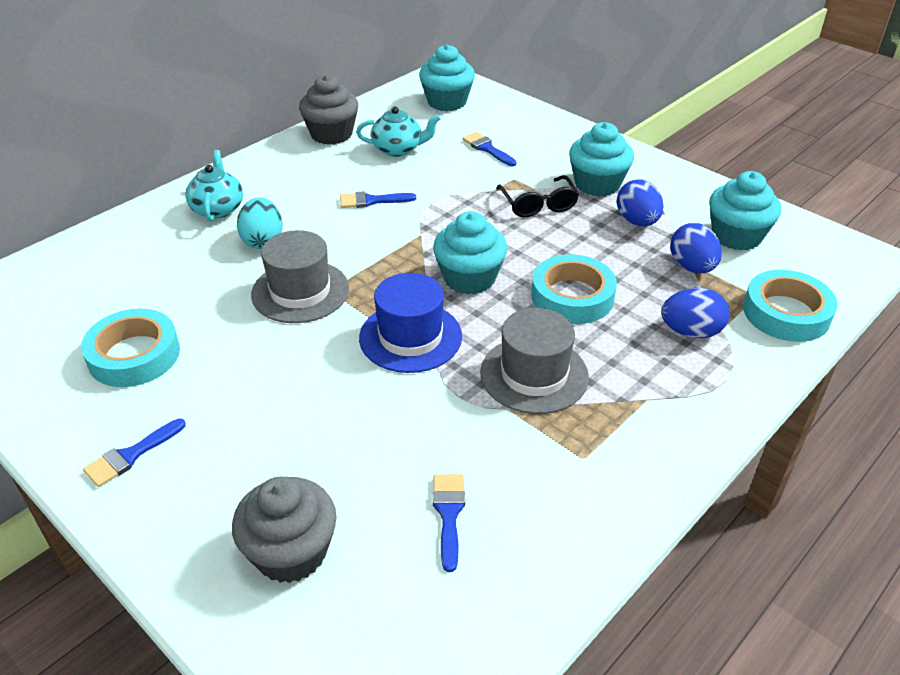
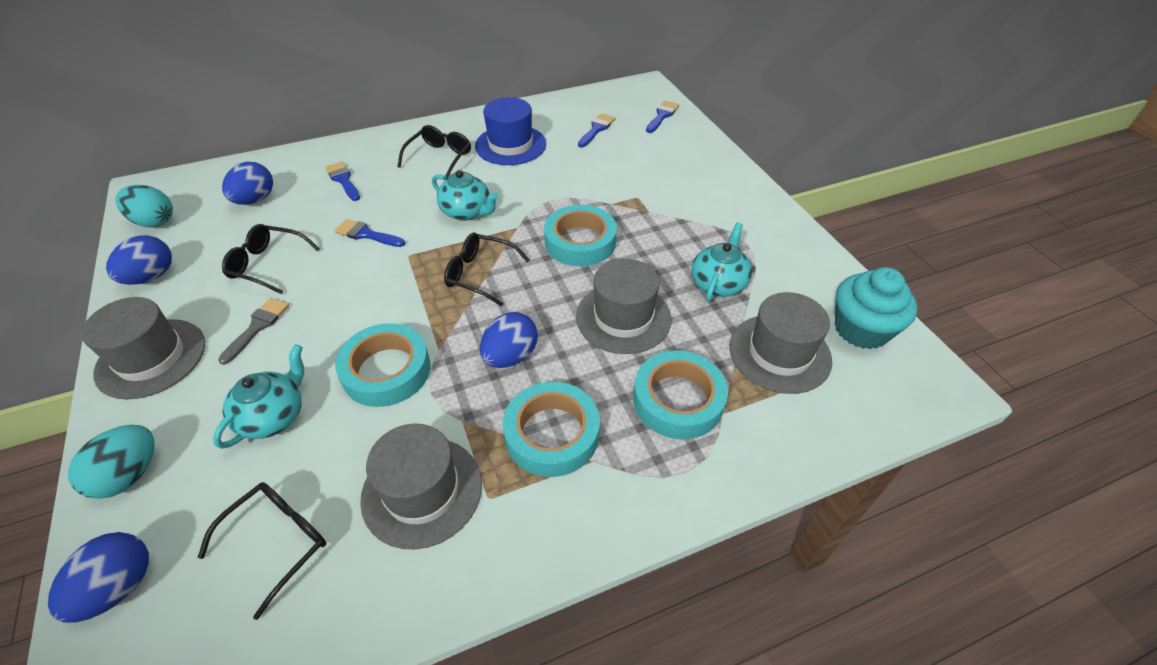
black glasses: 1 -> 4
blue egg: 3 -> 4
grey brush: 0 -> 1
grey cupcake: 2 -> 0
grey hat: 2 -> 4
turquoise cupcake: 4 -> 1
turquoise egg: 1 -> 2
turquoise tape: 3 -> 4
turquoise teapot: 2 -> 3

